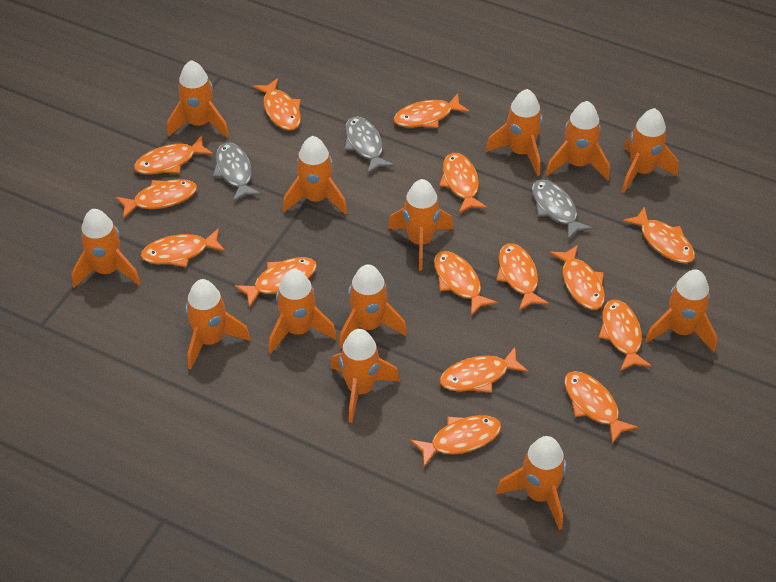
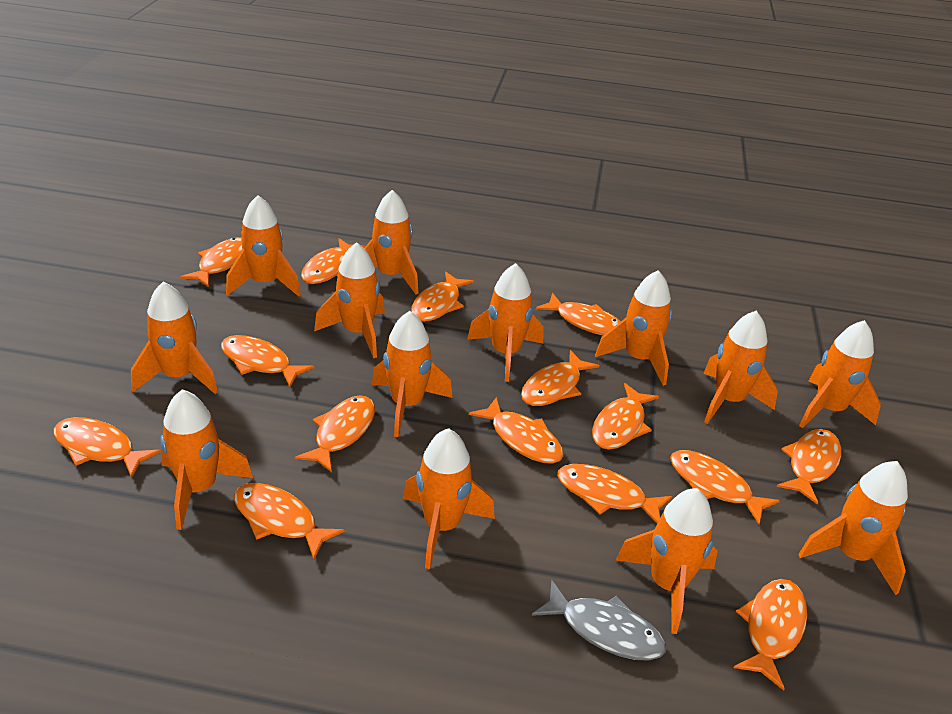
grey fish: 3 -> 1

